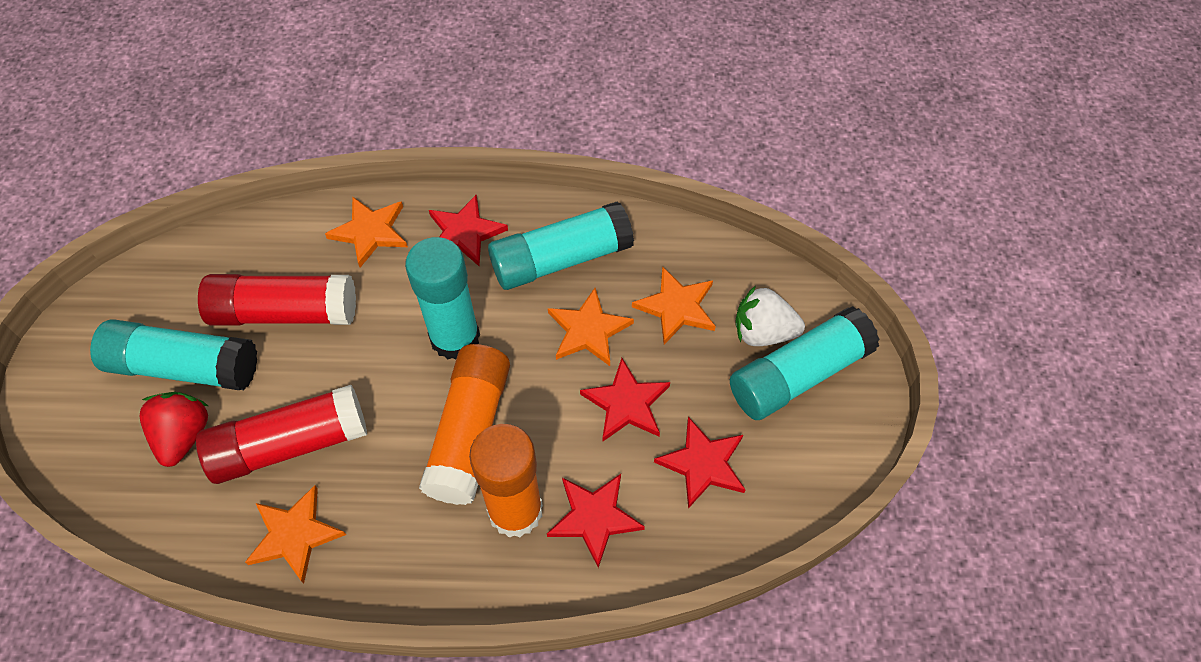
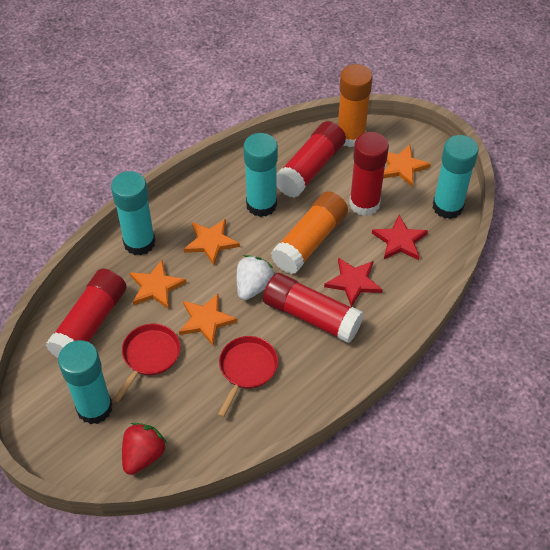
red glue stick: 2 -> 4
red pan: 0 -> 2
red star: 4 -> 2

